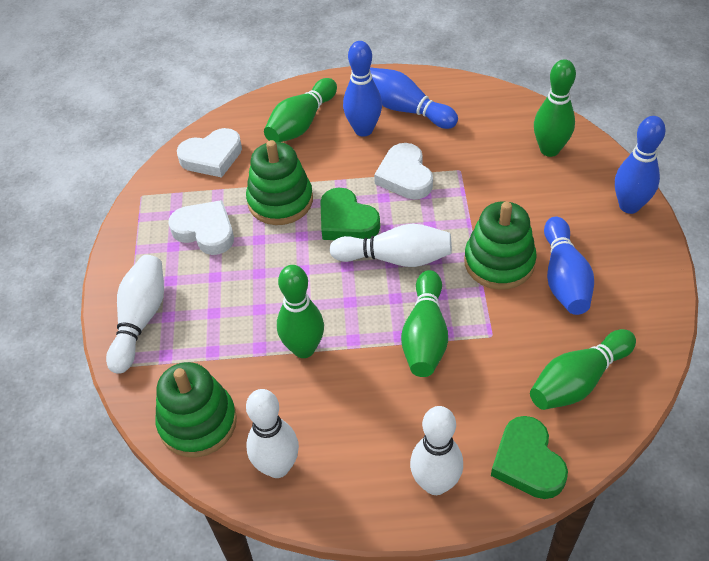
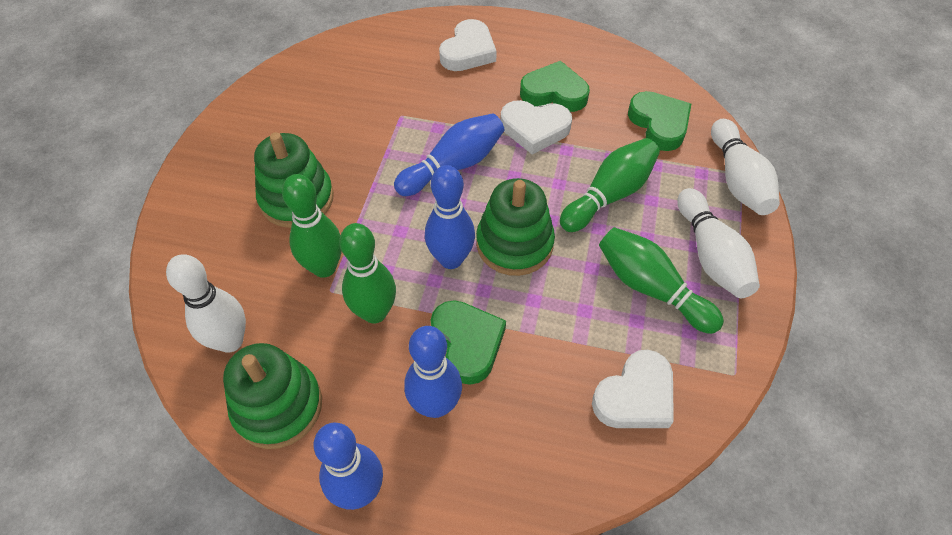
green bowling pin: 5 -> 4
green heart: 2 -> 3
white bowling pin: 4 -> 3

